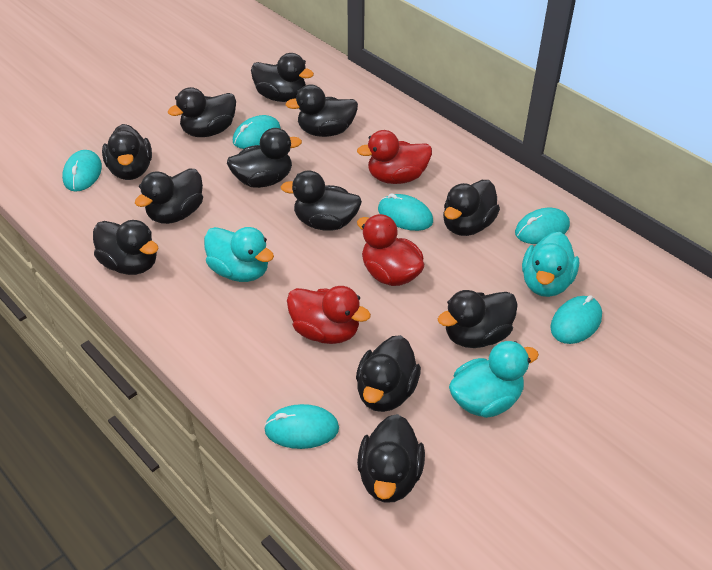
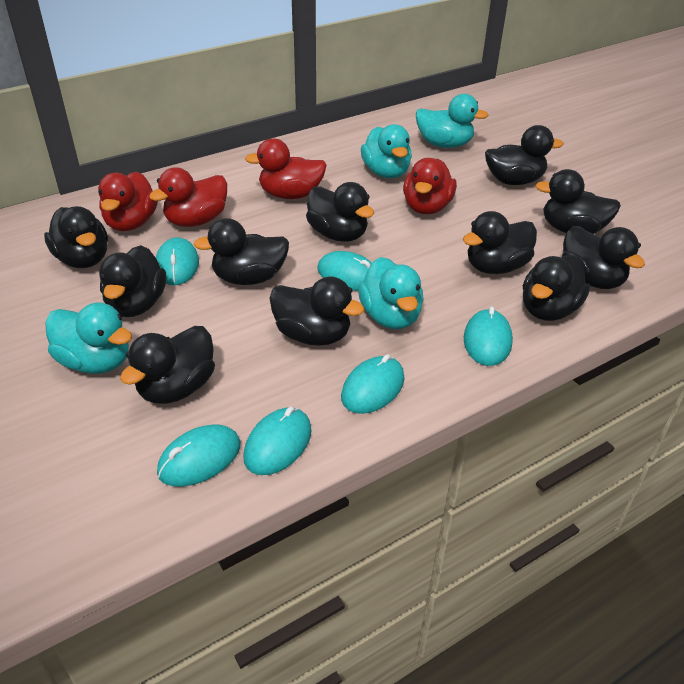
black duck: 12 -> 11
red duck: 3 -> 4
turquoise duck: 3 -> 4

